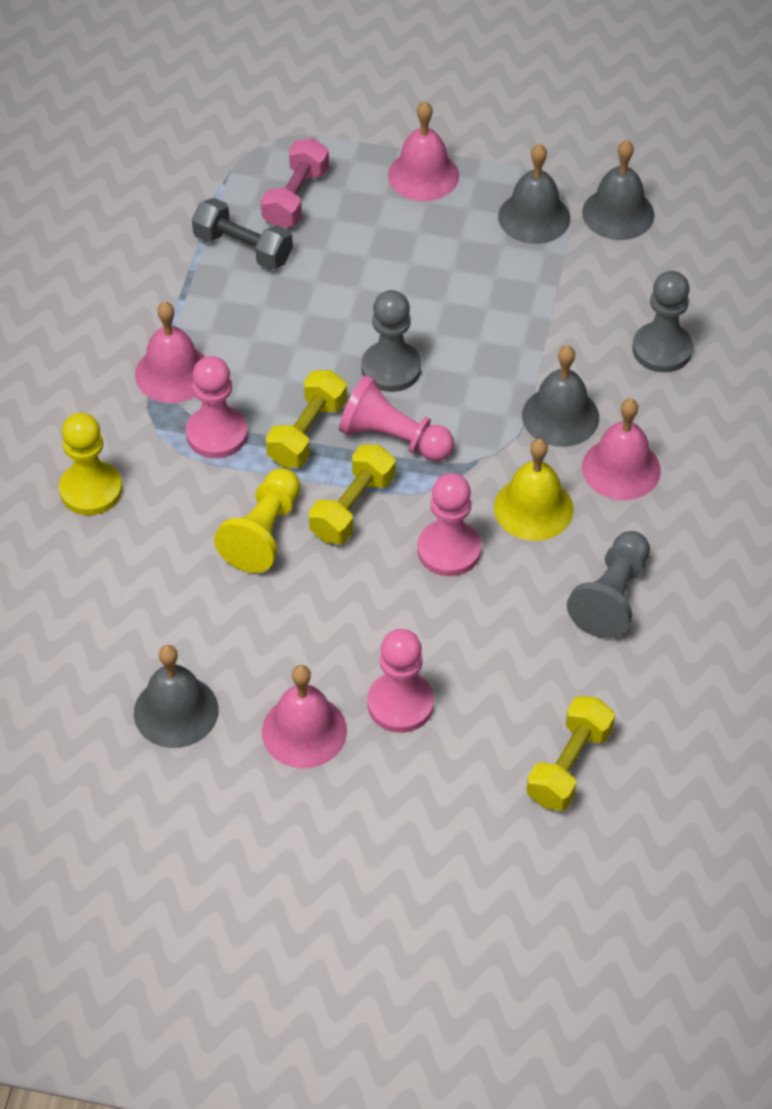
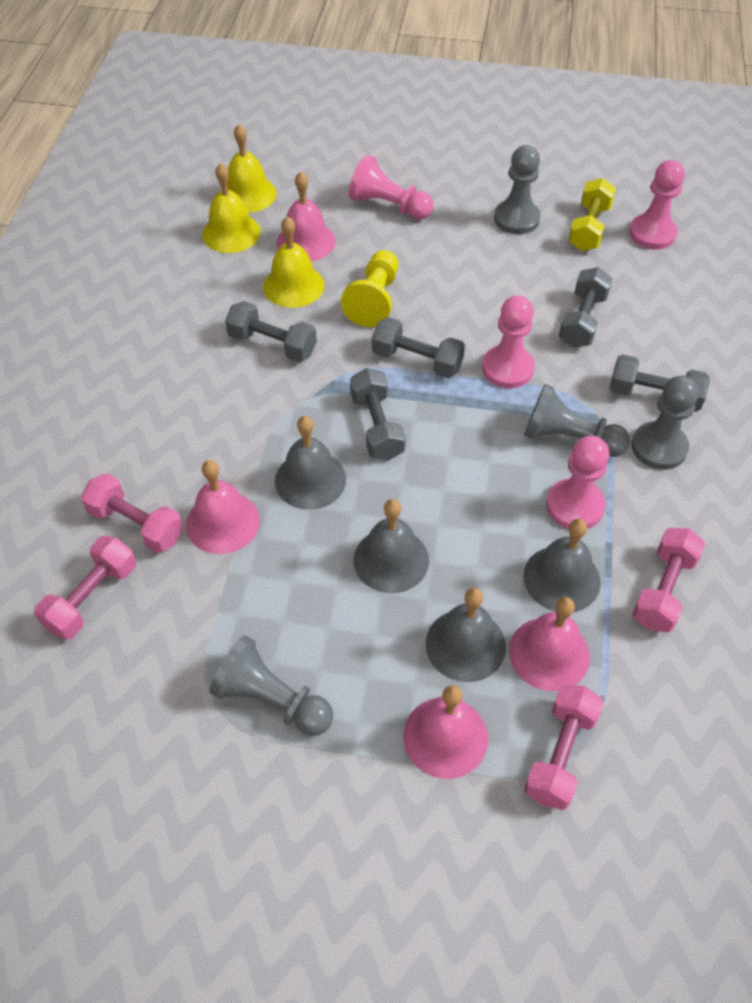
grey dumbbell: 1 -> 5
grey pawn: 3 -> 4
pink dumbbell: 1 -> 4
yellow bell: 1 -> 3
yellow dumbbell: 3 -> 1
yellow pawn: 2 -> 1

